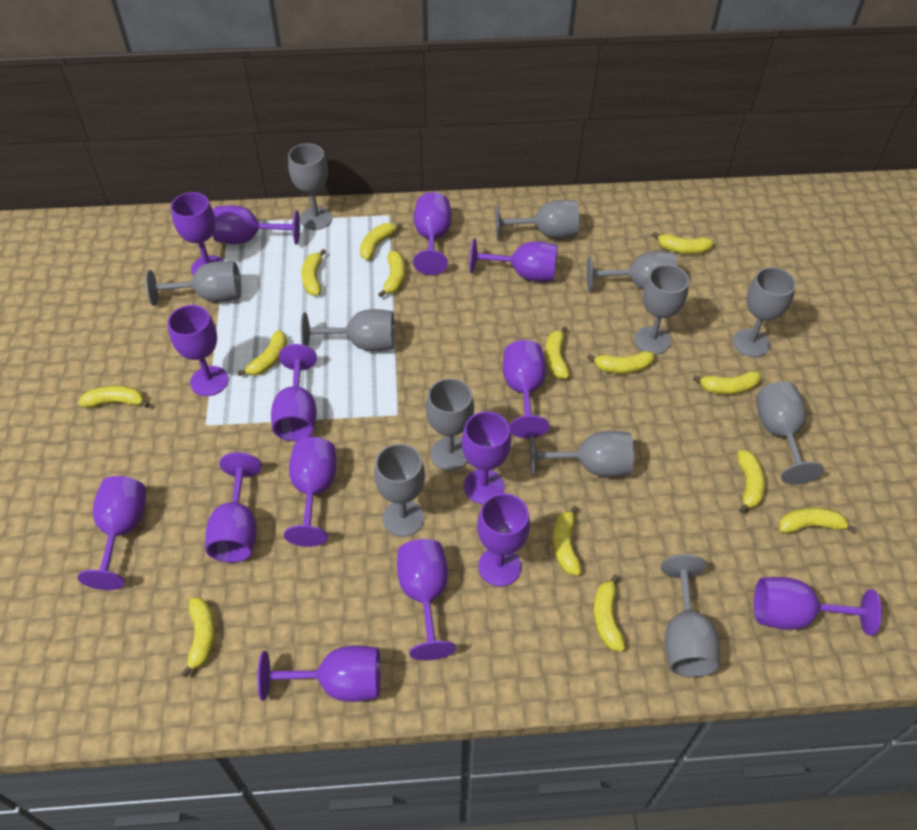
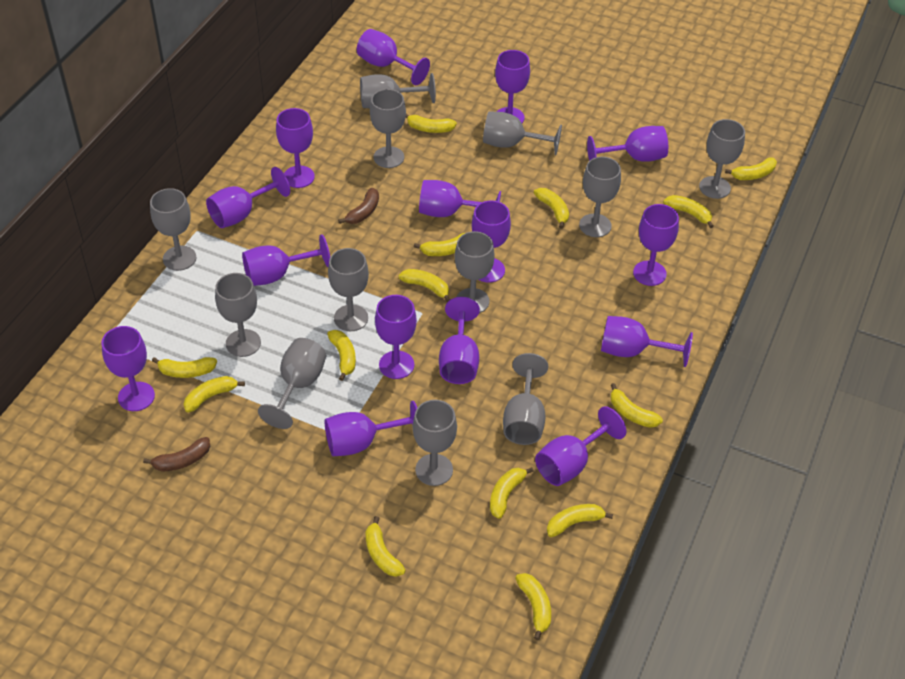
brown banana: 0 -> 2

